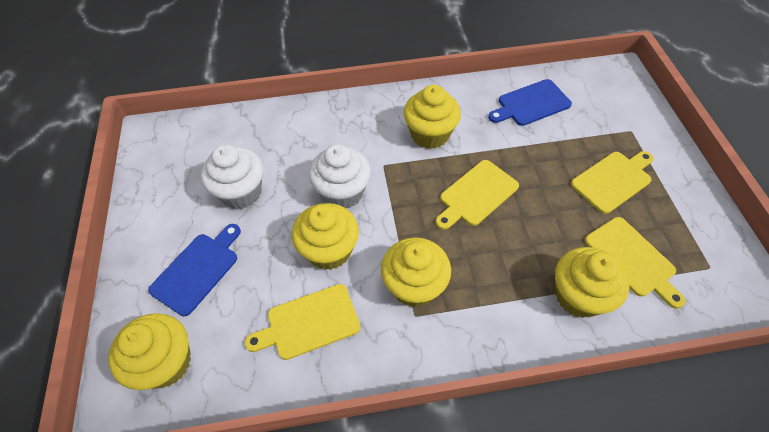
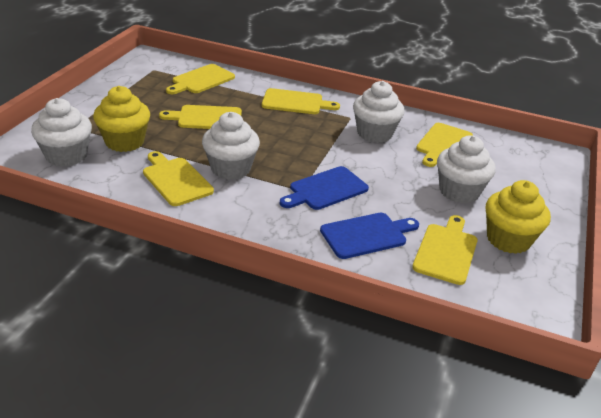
white cupcake: 2 -> 4
yellow cupcake: 5 -> 2
yellow cutting board: 4 -> 6

